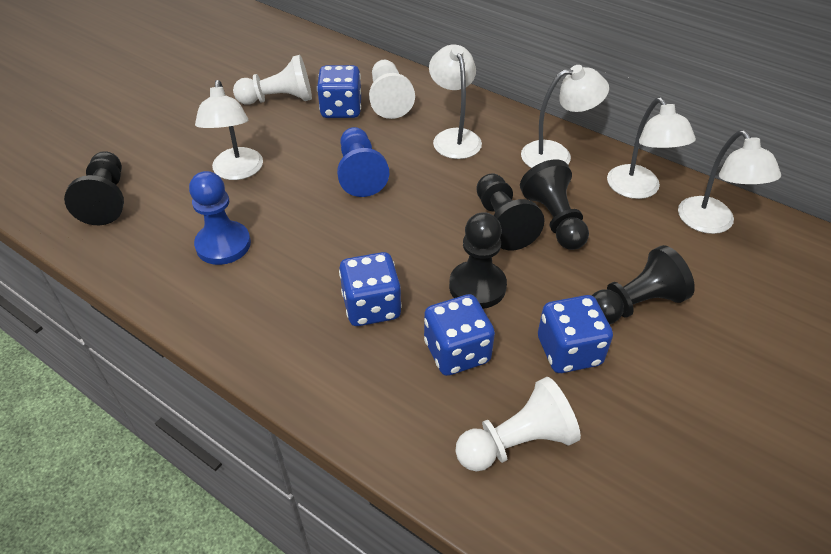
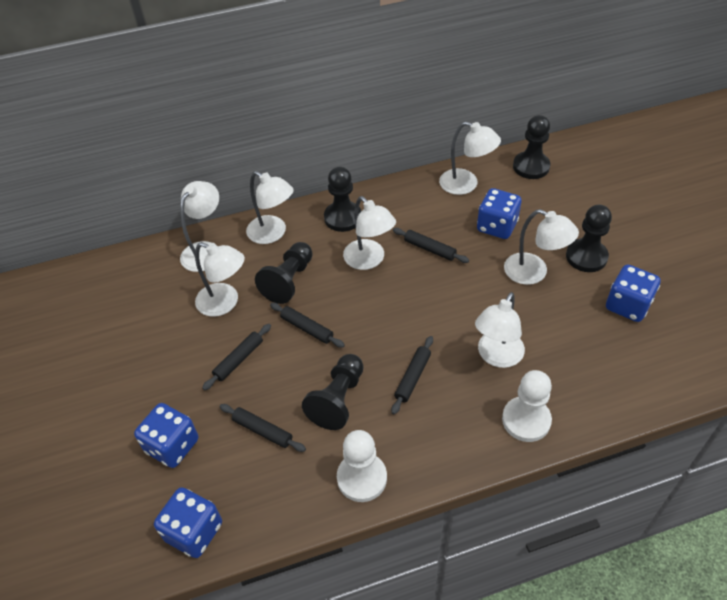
black rolling pin: 0 -> 5
blue pawn: 2 -> 0
white lamp: 5 -> 7
white pawn: 3 -> 2

